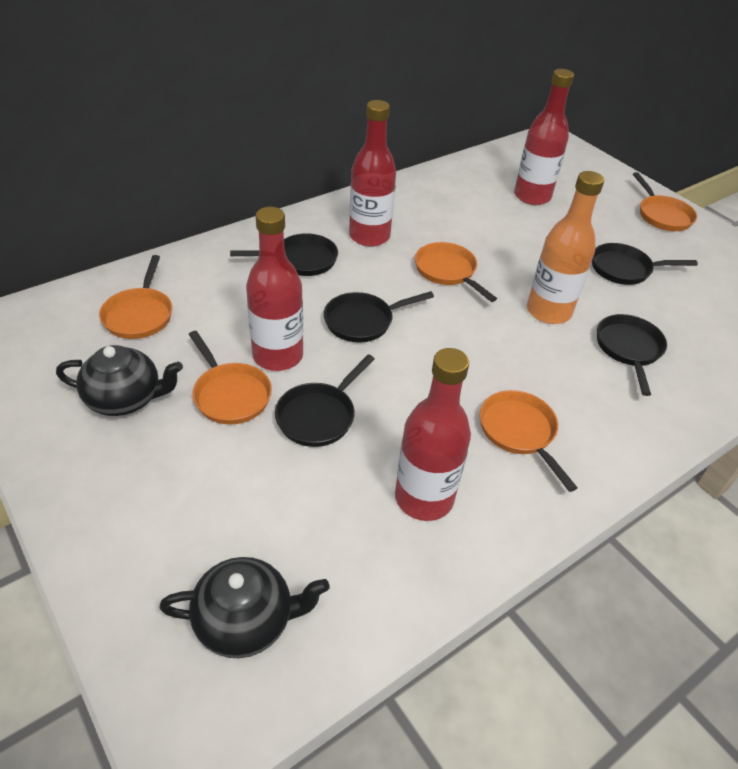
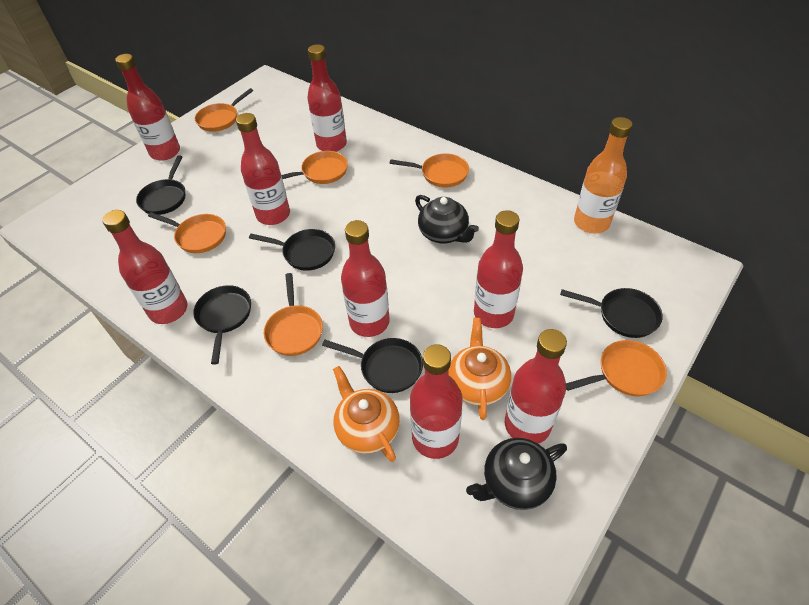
orange pan: 5 -> 6
orange teapot: 0 -> 2
red bottle: 4 -> 8

